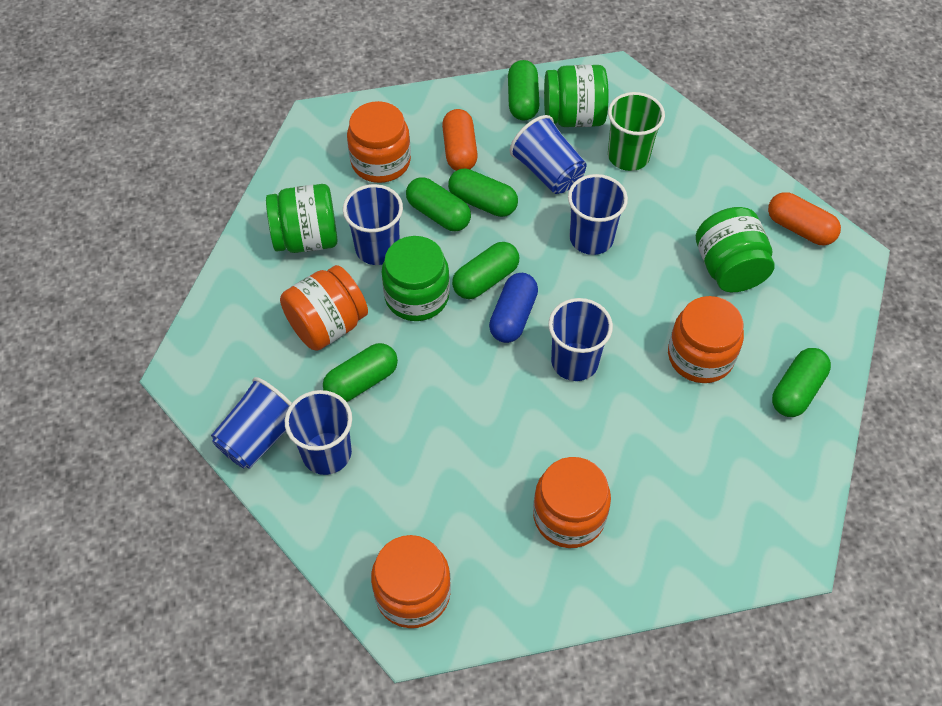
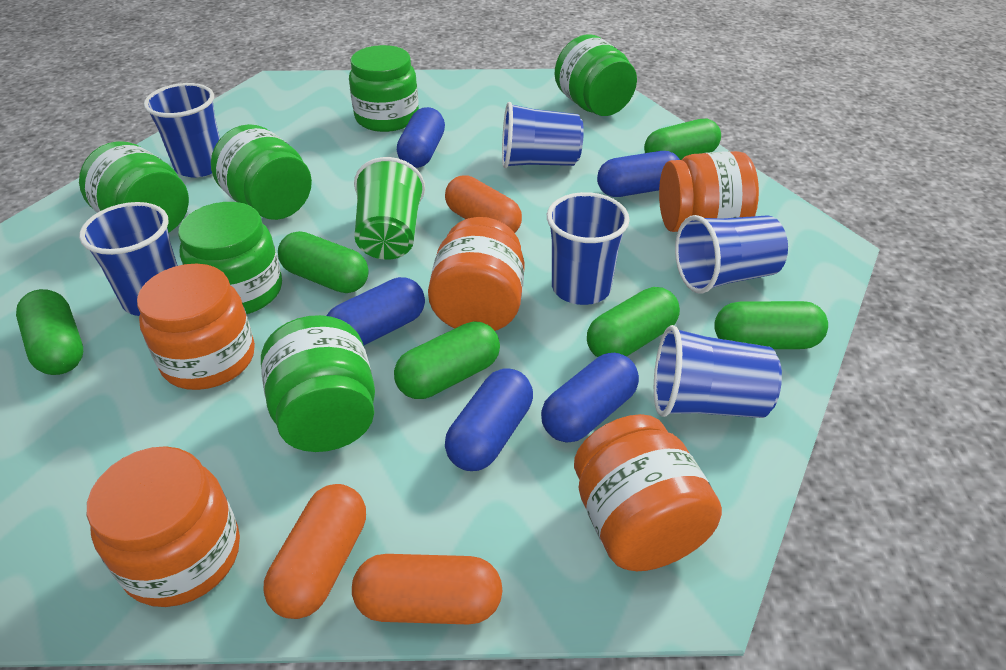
blue capsule: 1 -> 5
green jar: 4 -> 6
orange capsule: 2 -> 3

